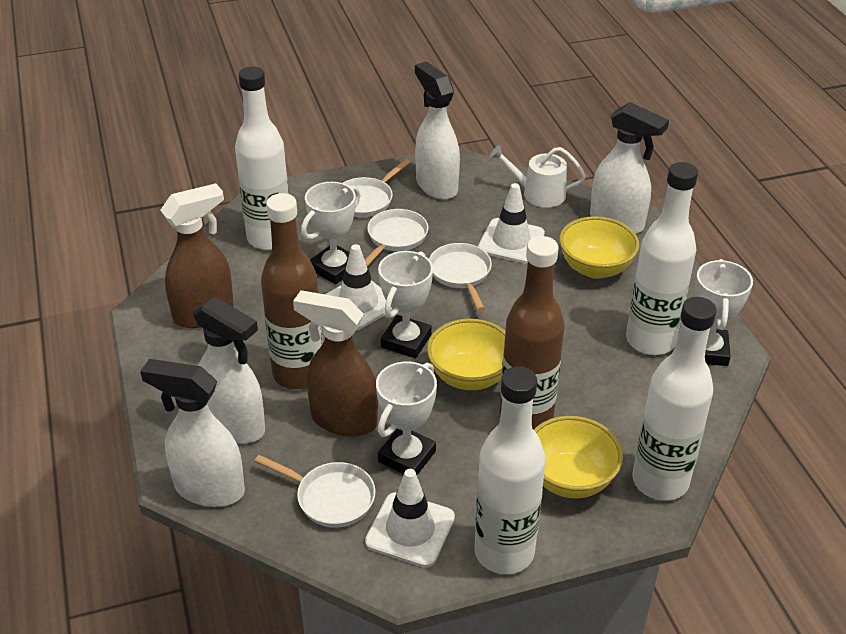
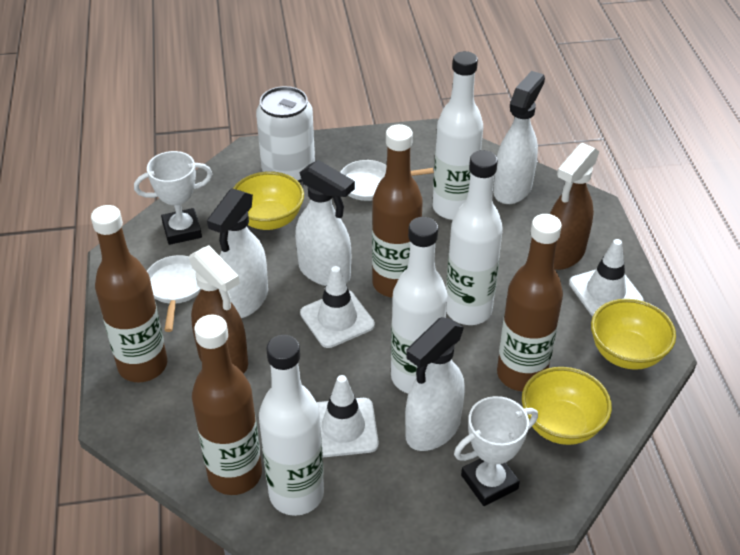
brown bottle: 2 -> 4
white can: 0 -> 1
white pan: 4 -> 2
white trophy: 4 -> 2
white watering can: 1 -> 0

